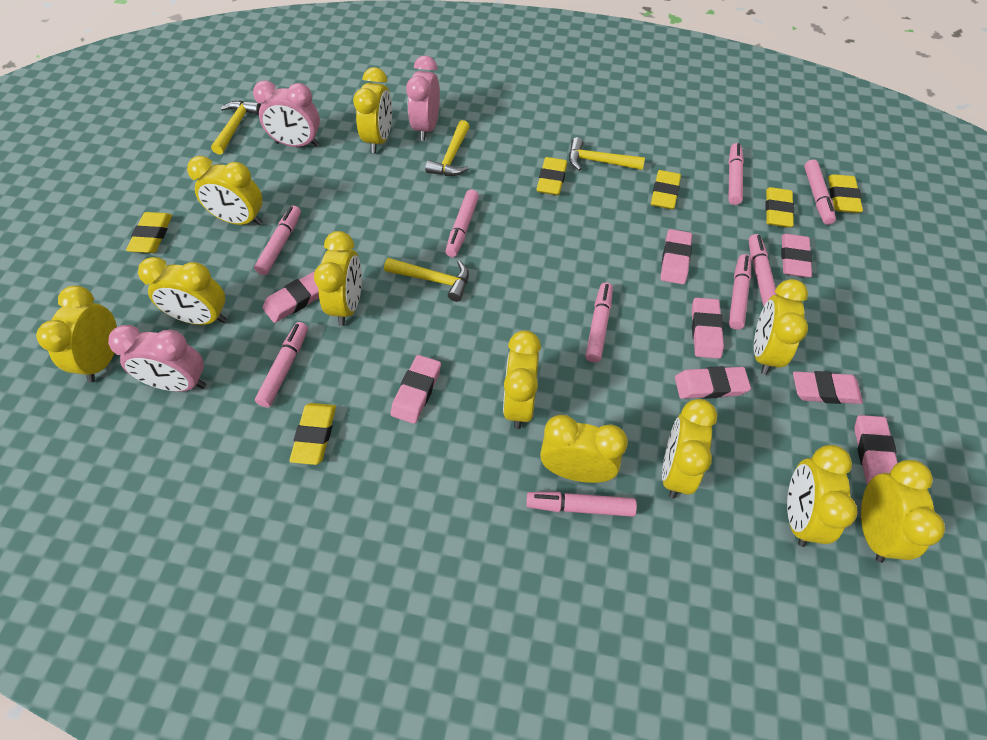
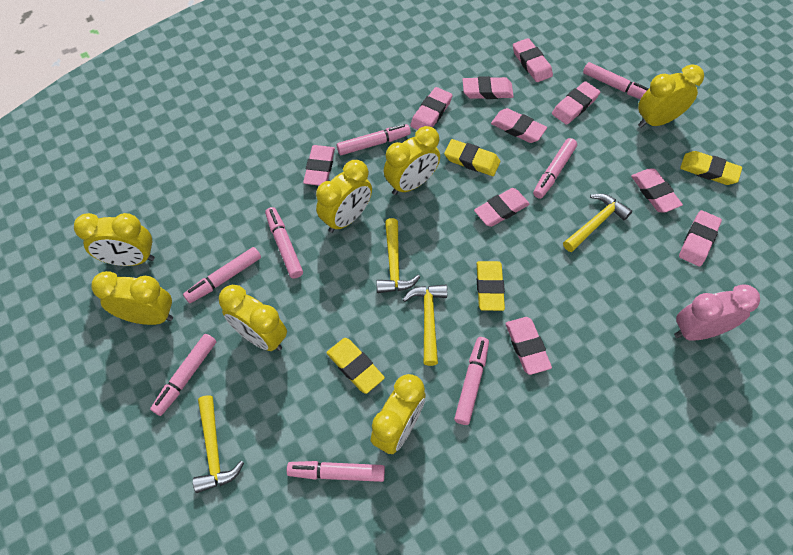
pink clock: 3 -> 1
pink eraser: 8 -> 10
pink marker: 9 -> 8
yellow clock: 11 -> 7
yellow eraser: 6 -> 4

